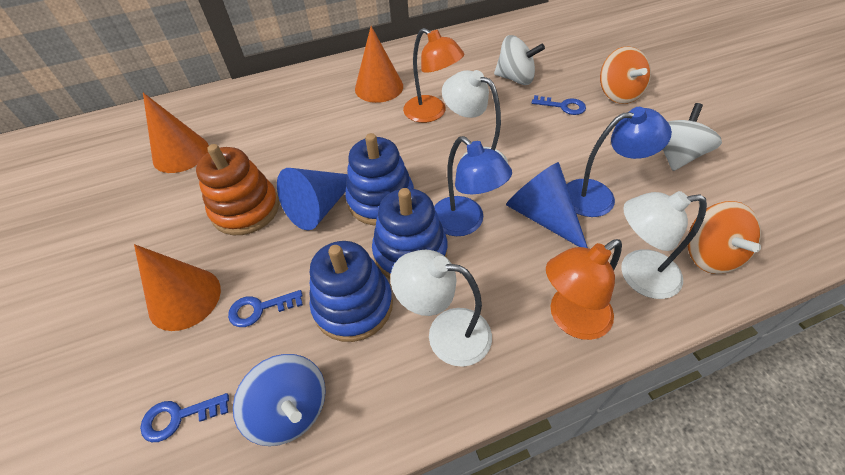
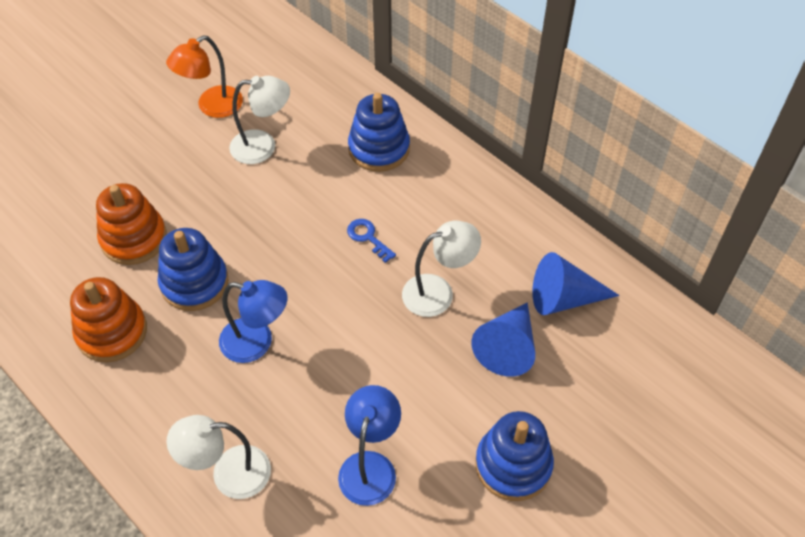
blue key: 3 -> 1
blue spinning top: 1 -> 0
orange cone: 3 -> 0
orange lamp: 2 -> 1
orange spinning top: 2 -> 0
orange stacking toy: 1 -> 2
white spinning top: 2 -> 0

